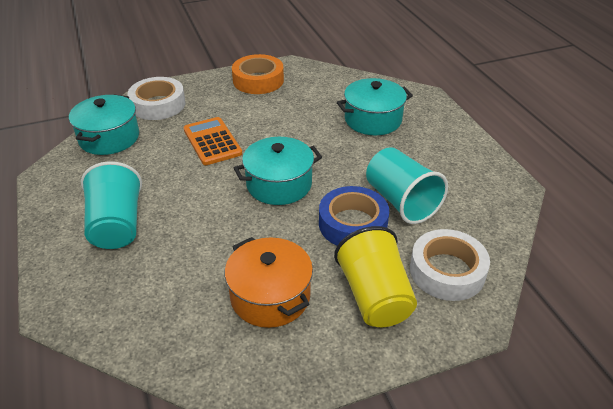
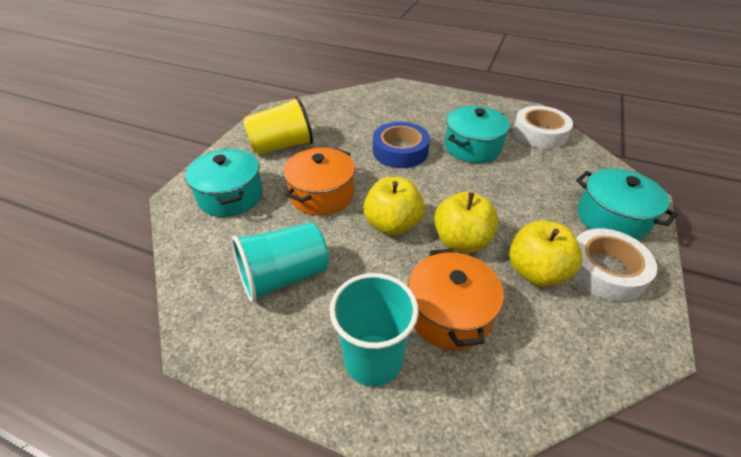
orange calculator: 1 -> 0
orange pot: 1 -> 2
orange tape: 1 -> 0
yellow apple: 0 -> 3

